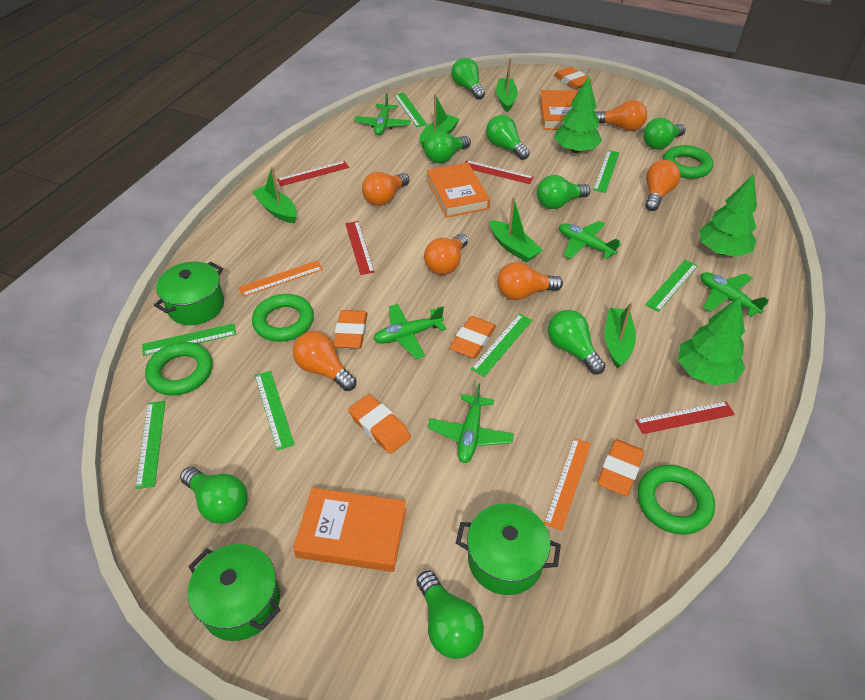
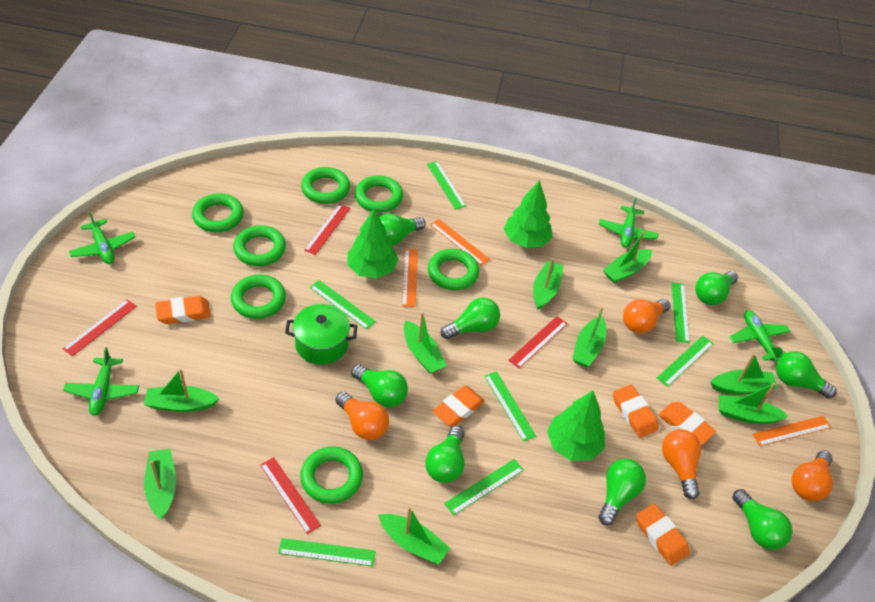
green boat: 5 -> 9
green plane: 5 -> 4
green pot: 3 -> 1
green ring: 4 -> 7
orange book: 3 -> 0
orange light bulb: 6 -> 4
orange ruler: 2 -> 3

